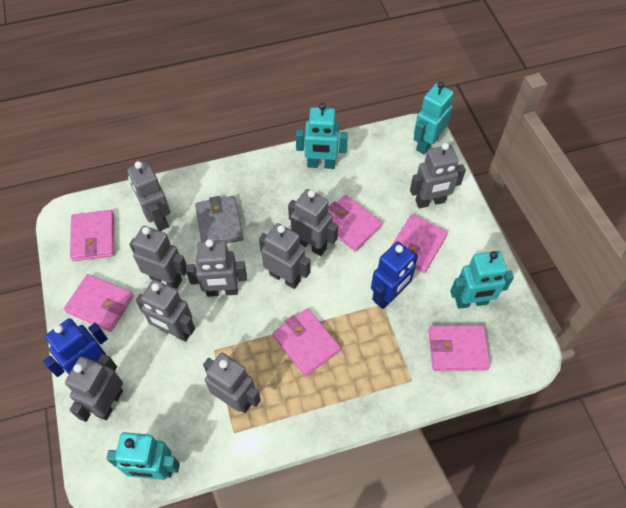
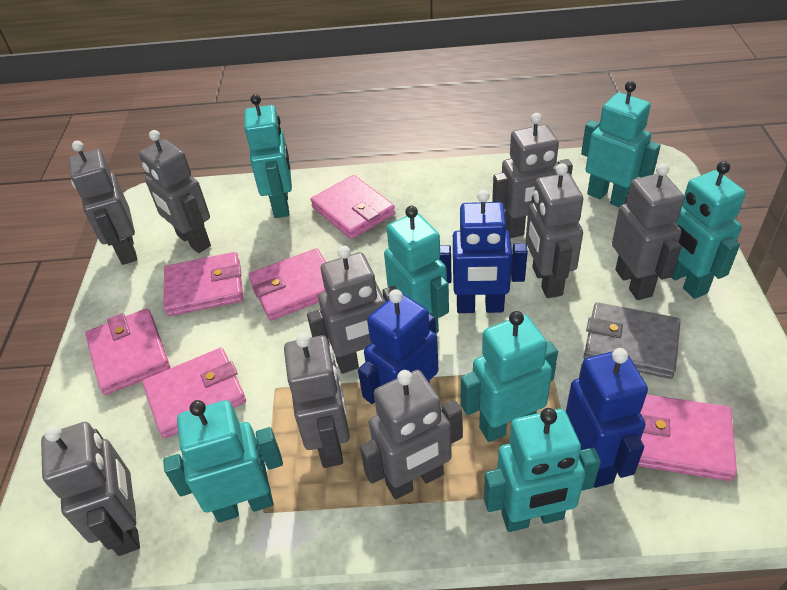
blue robot: 2 -> 3
turquoise robot: 4 -> 7

